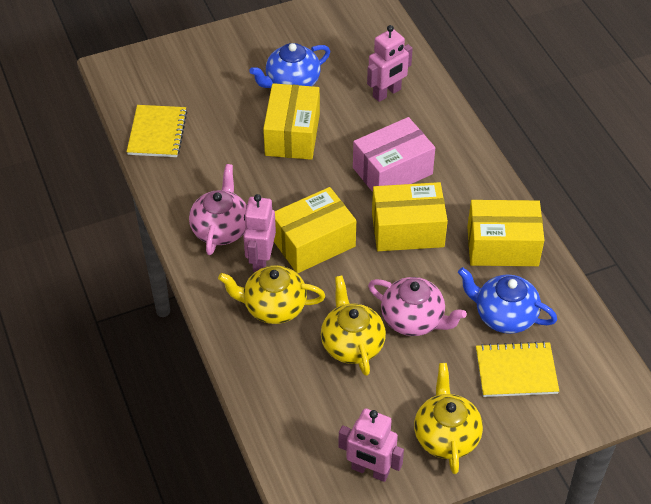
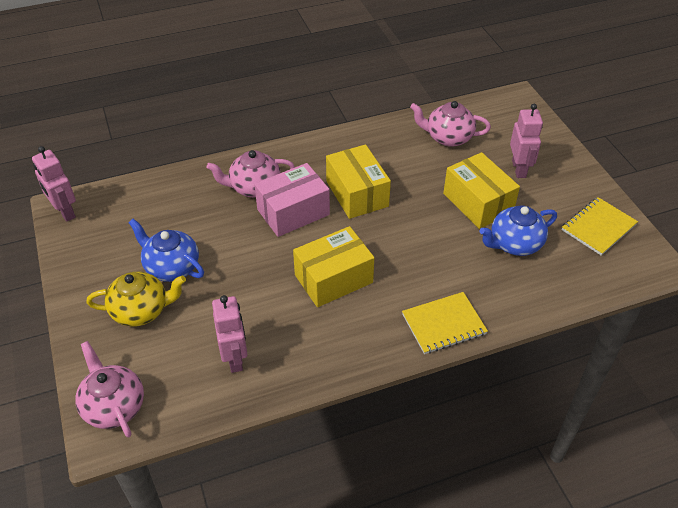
pink teapot: 2 -> 3
yellow box: 4 -> 3
yellow teapot: 3 -> 1

